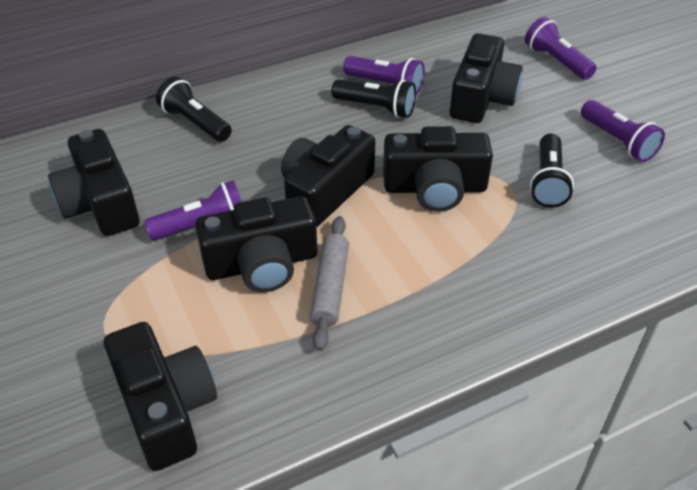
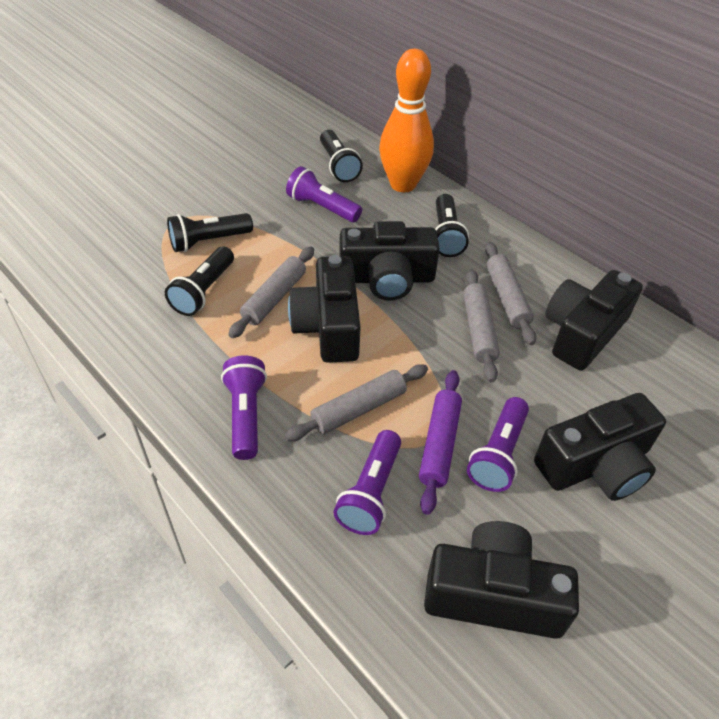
black camera: 6 -> 5
black flashlight: 3 -> 4
grey rolling pin: 1 -> 4
orange bowling pin: 0 -> 1
purple rolling pin: 0 -> 1

